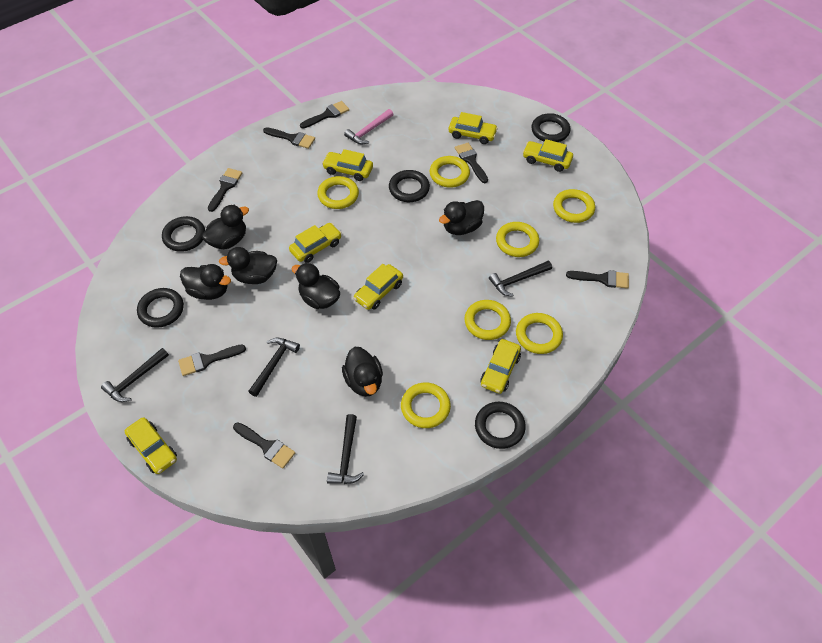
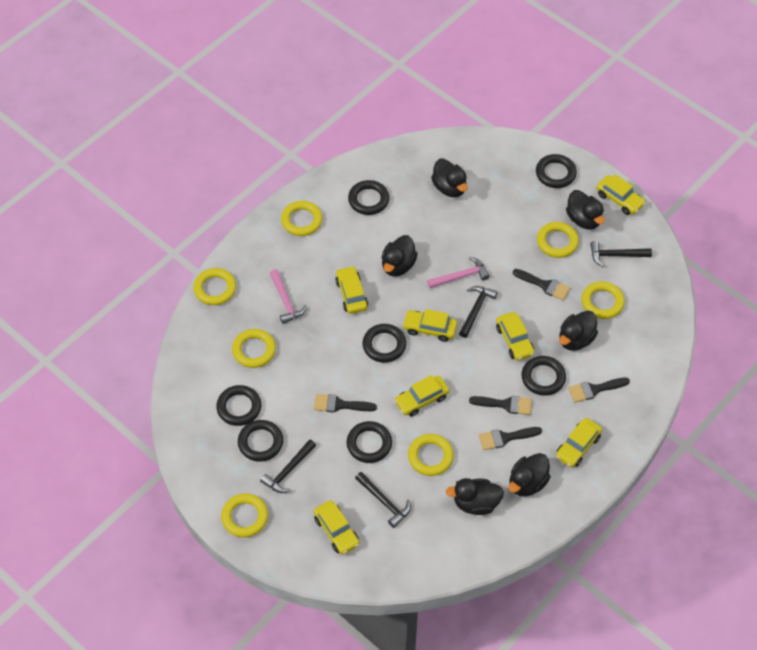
black brush: 7 -> 5
black ring: 5 -> 7
pink hammer: 1 -> 2

